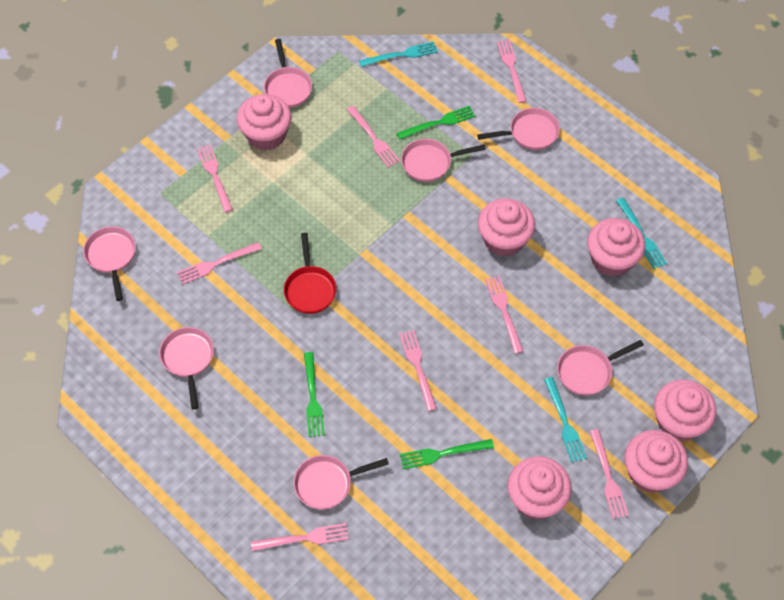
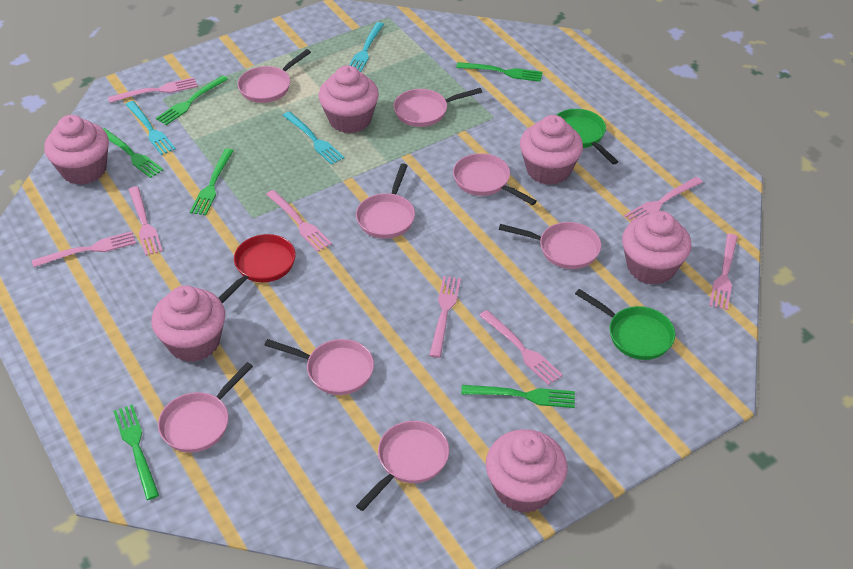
green fork: 3 -> 6
green pan: 0 -> 2
pink pan: 7 -> 8

